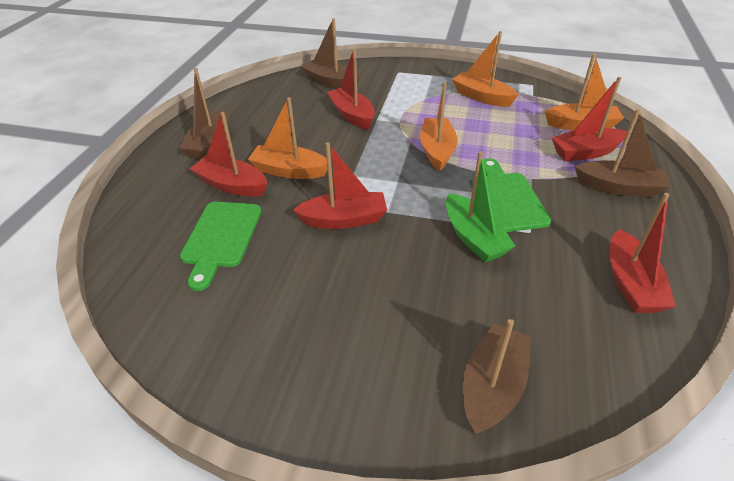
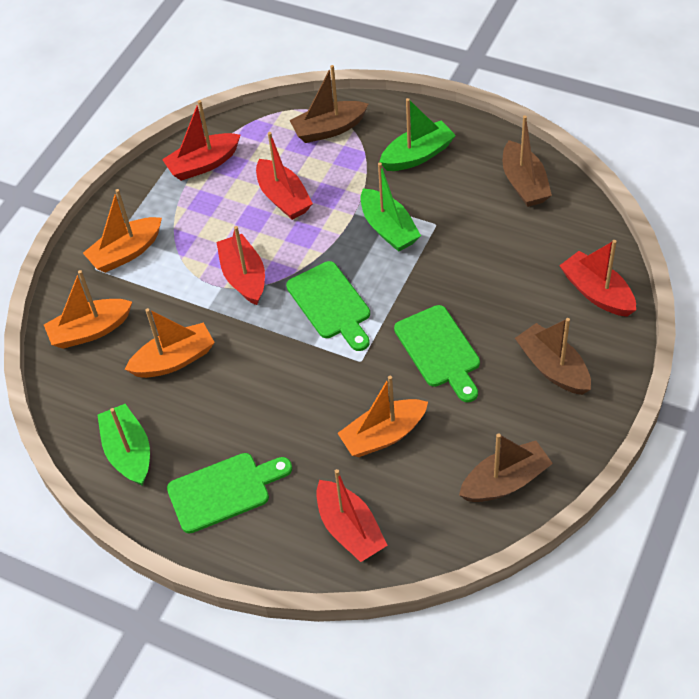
green boat: 1 -> 3
green cutting board: 2 -> 3

